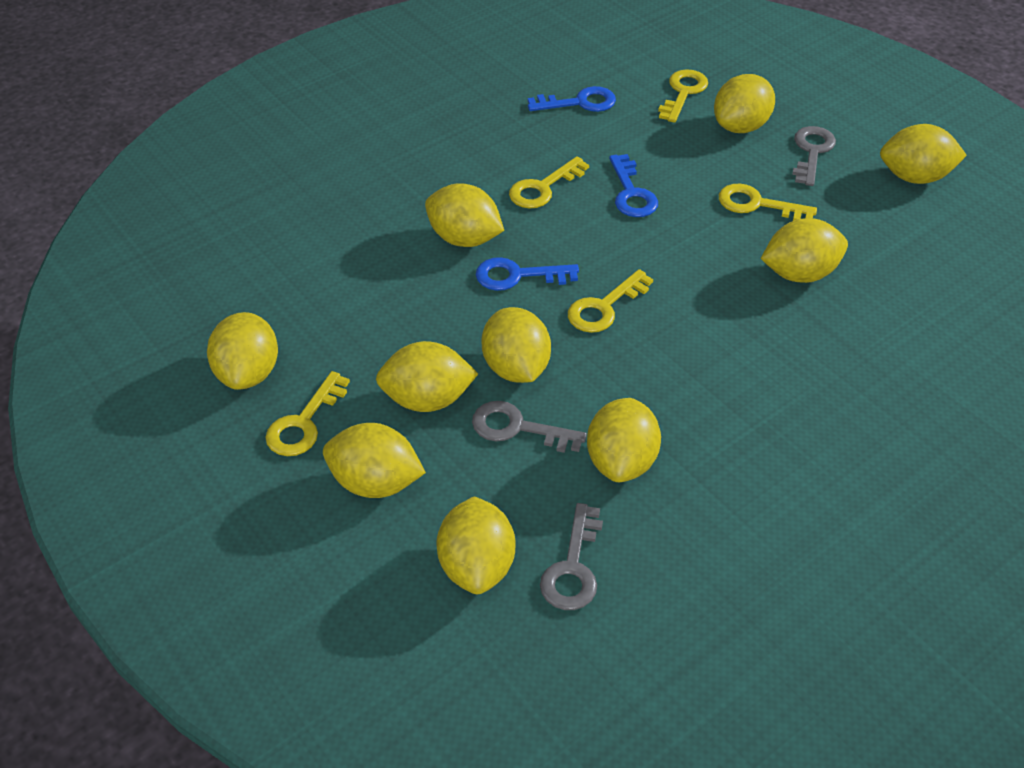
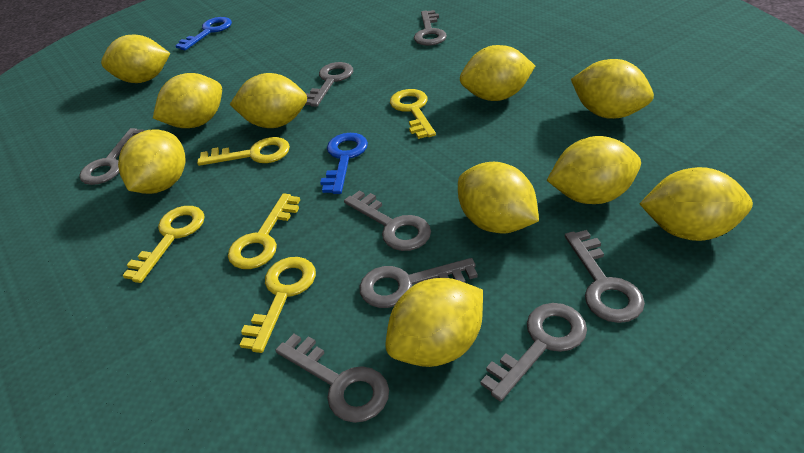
blue key: 3 -> 2
grey key: 3 -> 8

